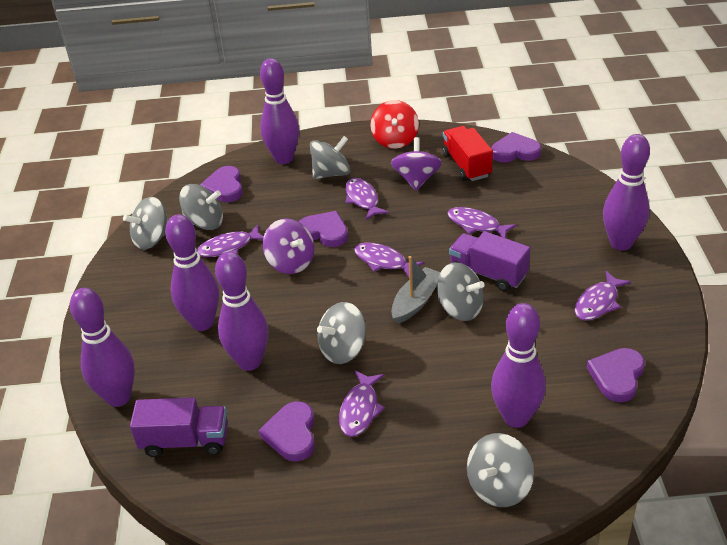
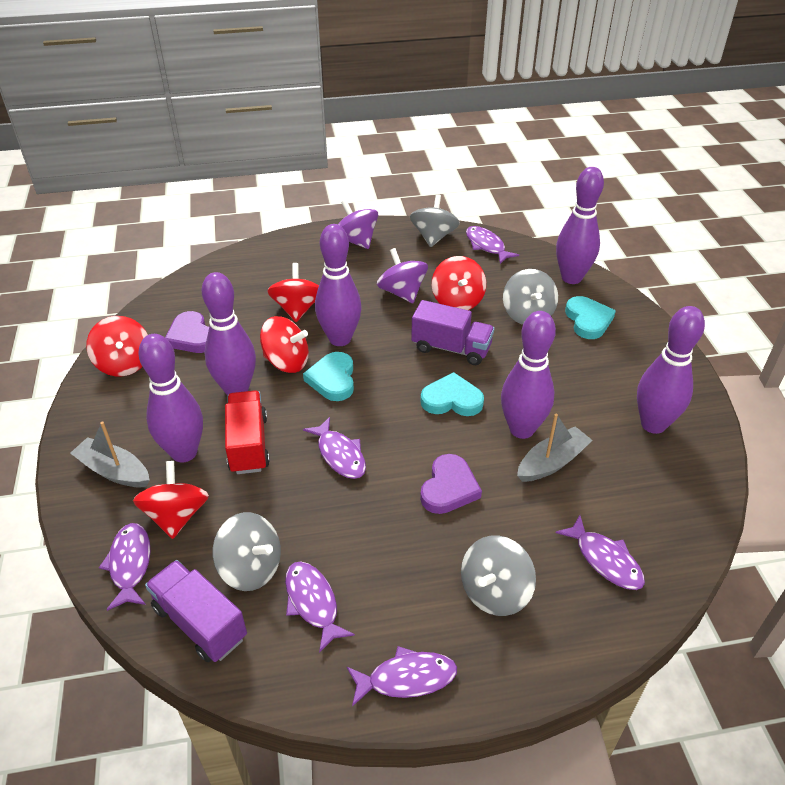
grey boat: 1 -> 2
grey spinning top: 6 -> 4
purple heart: 5 -> 2
red spinning top: 1 -> 5
turquoise heart: 0 -> 3

